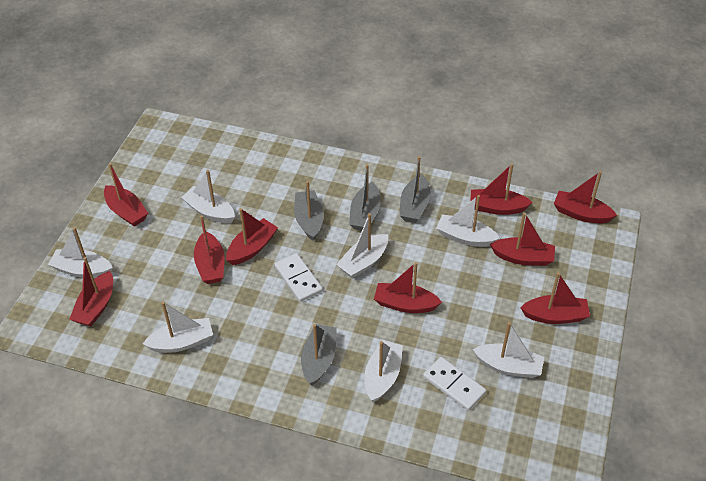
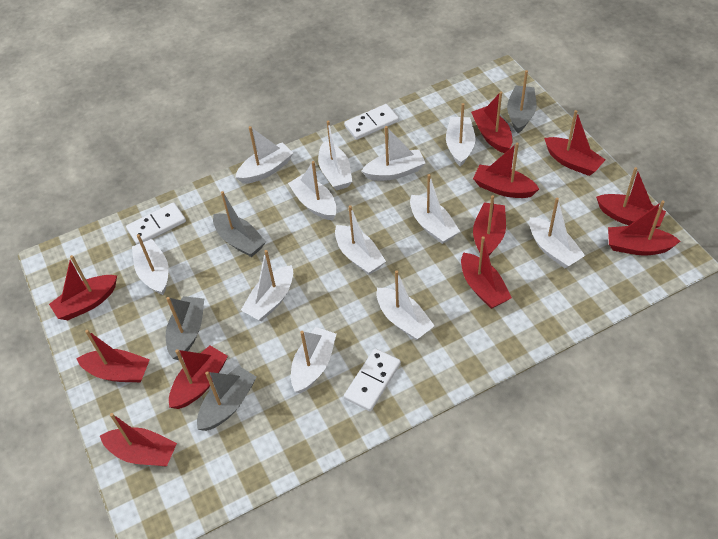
red boat: 9 -> 11
white boat: 7 -> 12
white domino: 2 -> 3

